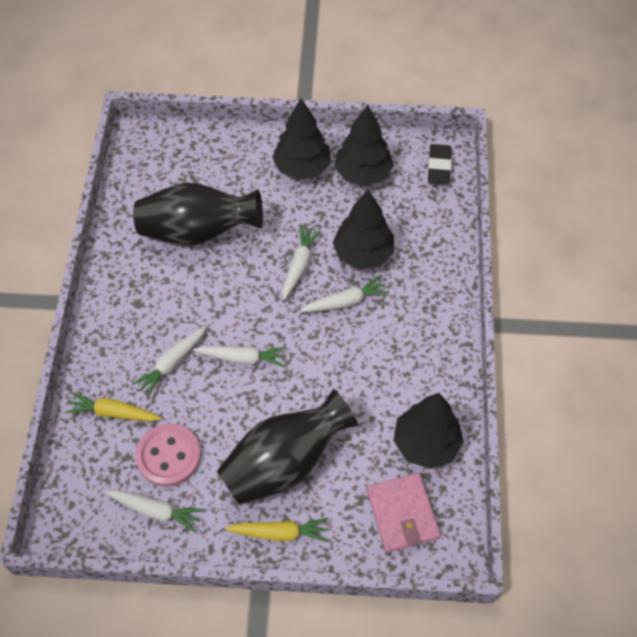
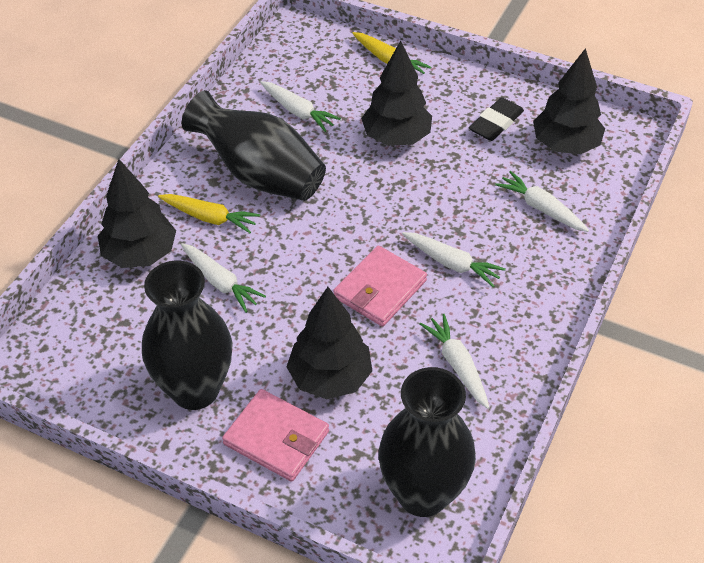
black vase: 2 -> 3
pink button: 1 -> 0
pink wallet: 1 -> 2

